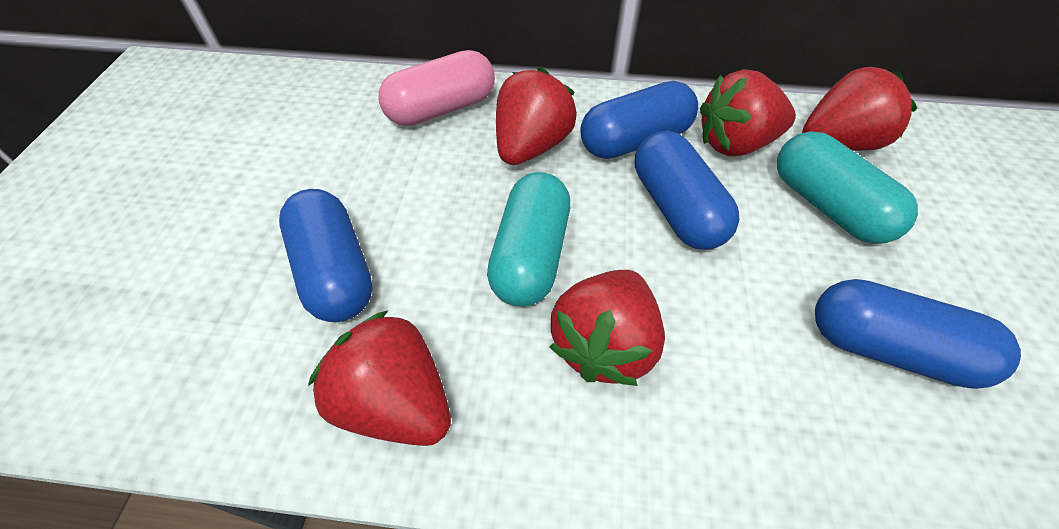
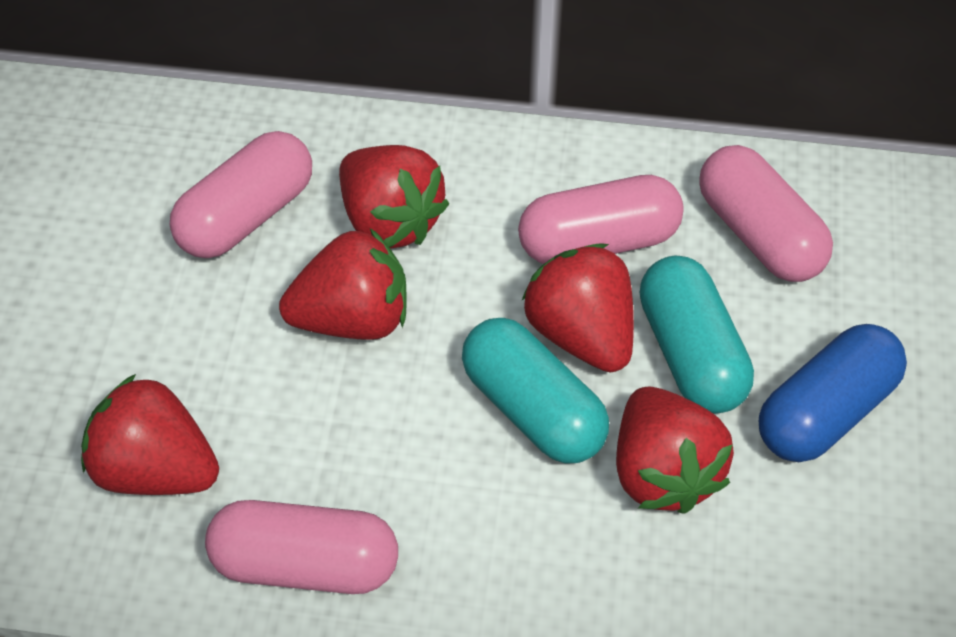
blue capsule: 4 -> 1
pink capsule: 1 -> 4

